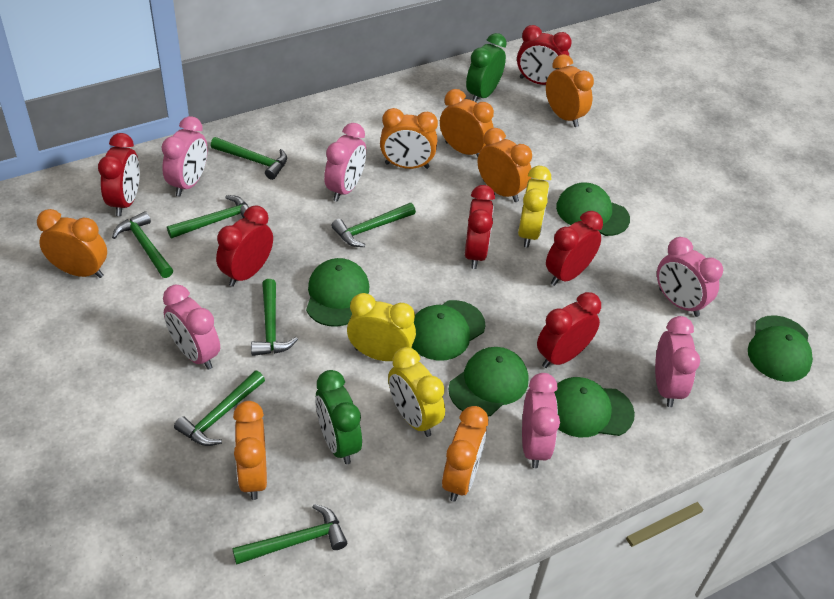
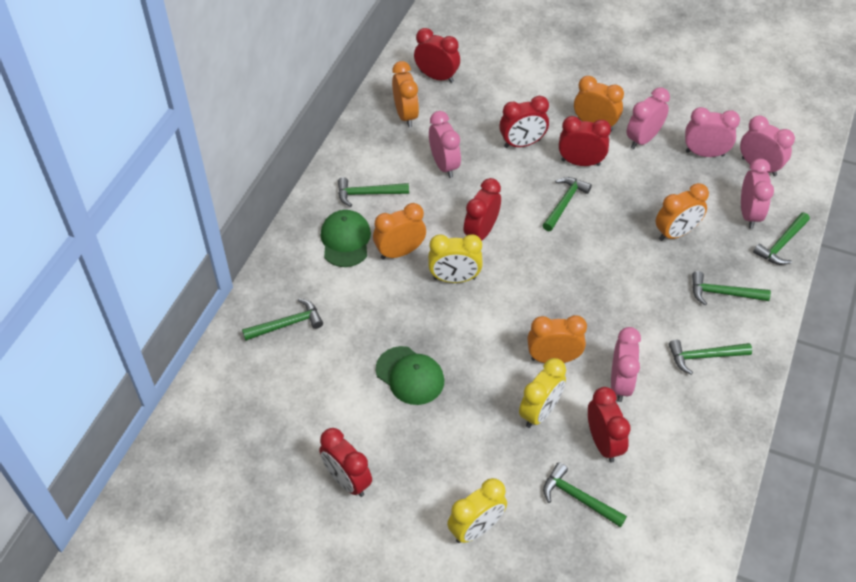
green cap: 6 -> 2
green clock: 2 -> 0
orange clock: 7 -> 5

